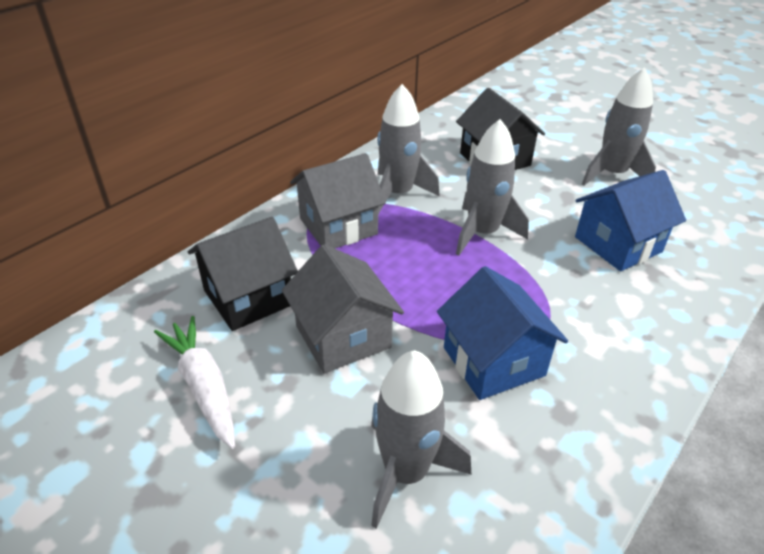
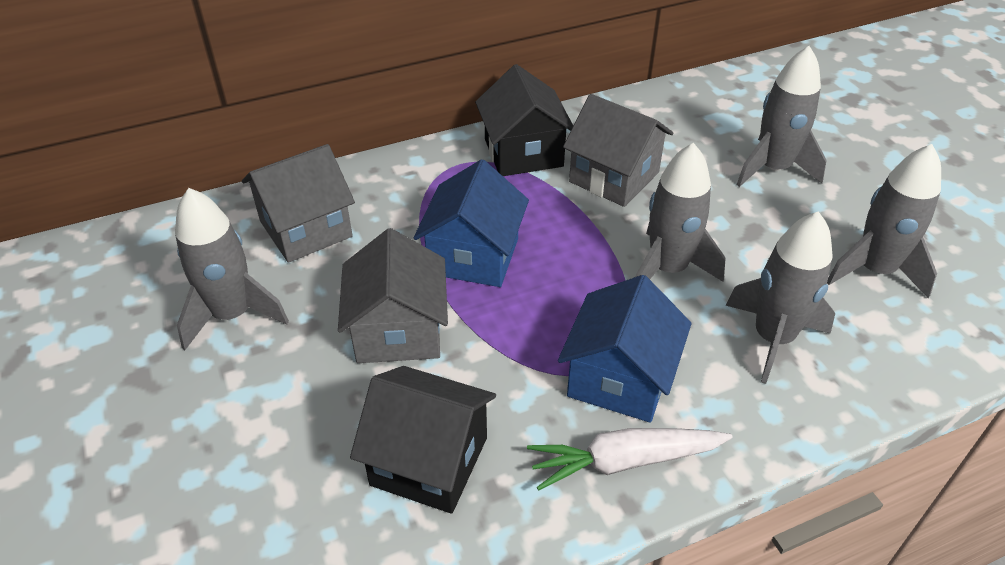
grey house: 2 -> 3
grey rocket: 4 -> 5

